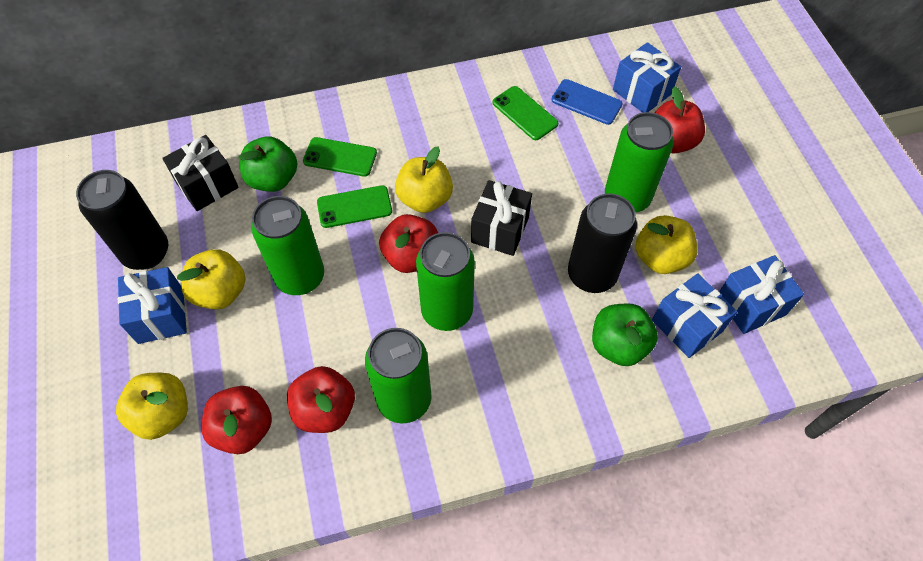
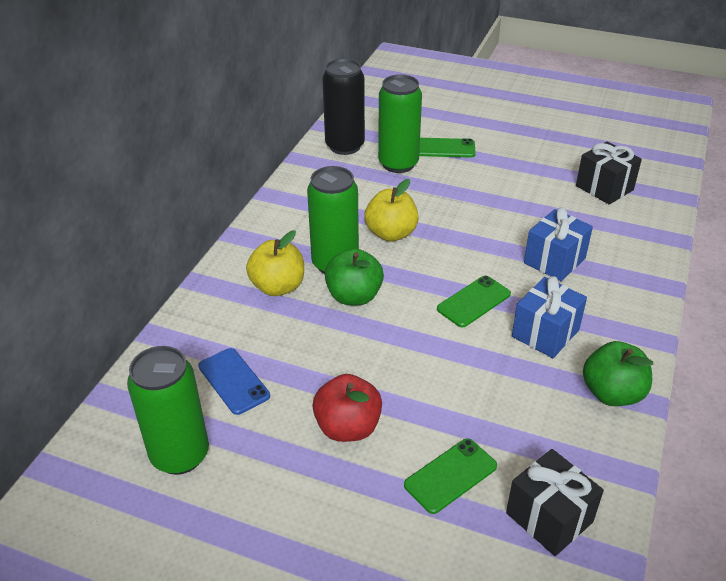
black can: 2 -> 1
blue gift: 4 -> 2
green can: 4 -> 3
red apple: 4 -> 1
yellow apple: 4 -> 2

